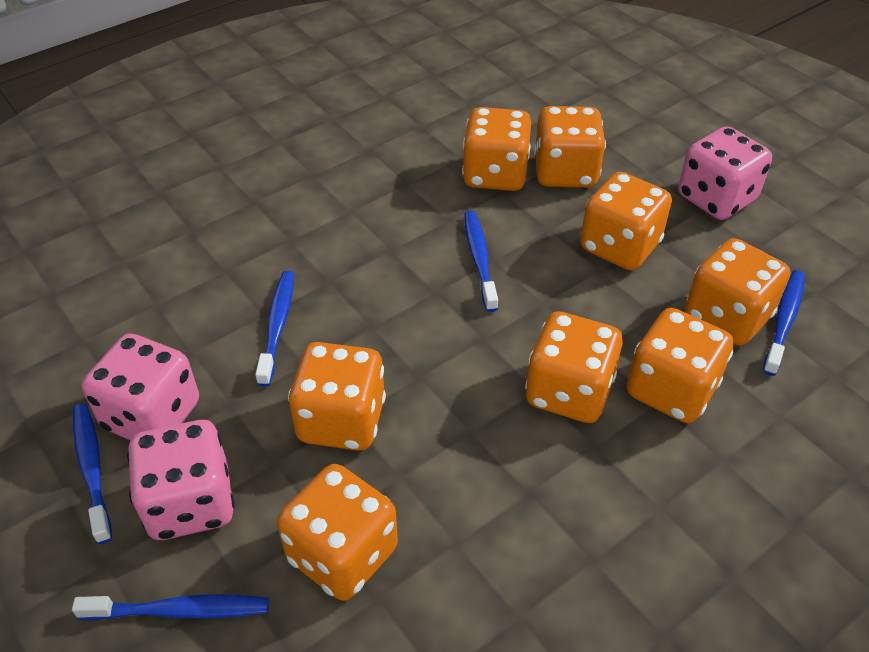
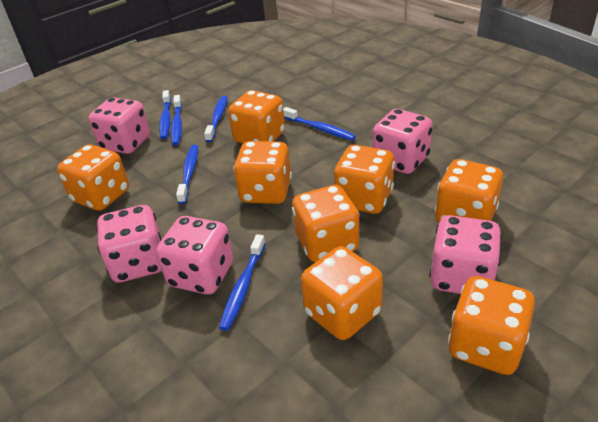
blue toothbrush: 5 -> 6
pink dice: 3 -> 5

